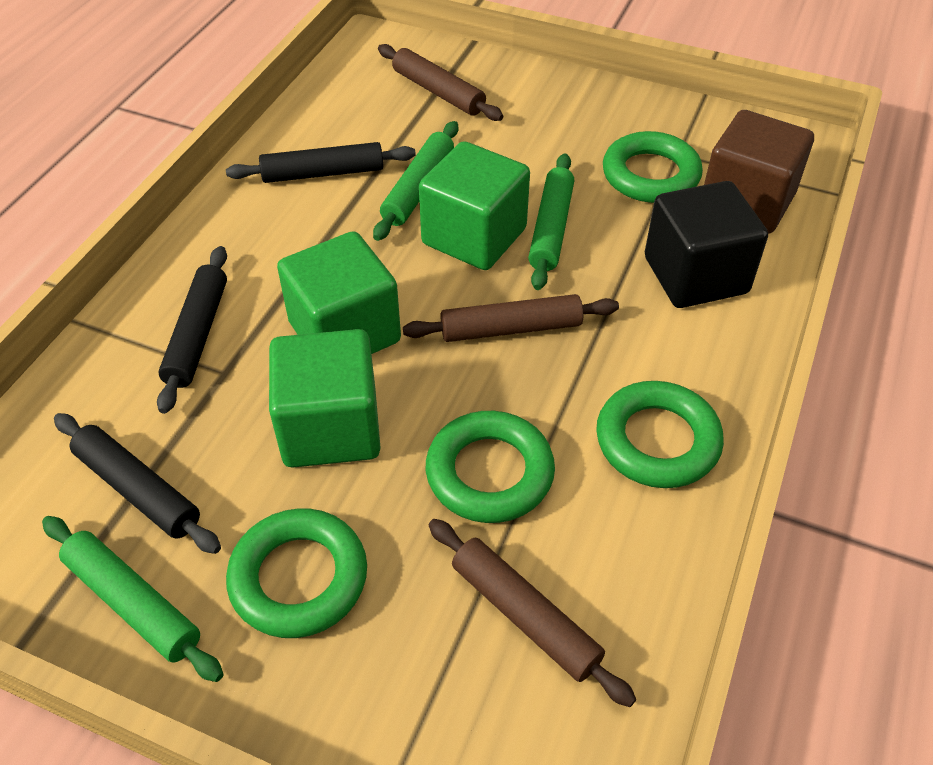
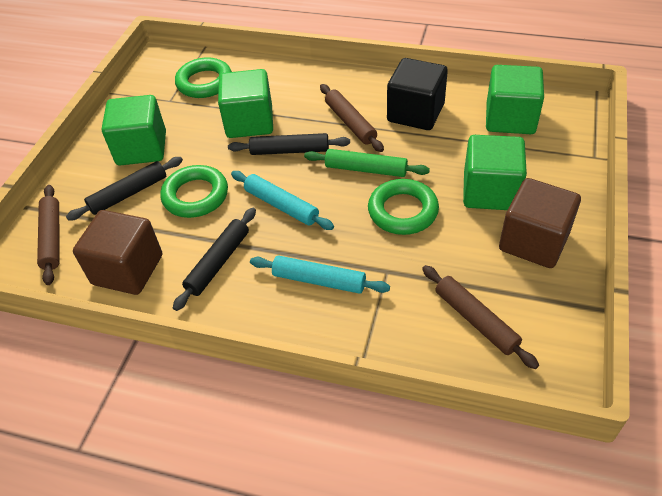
brown cube: 1 -> 2
green cube: 3 -> 4
green ring: 4 -> 3
green rolling pin: 3 -> 1
turquoise rolling pin: 0 -> 2

